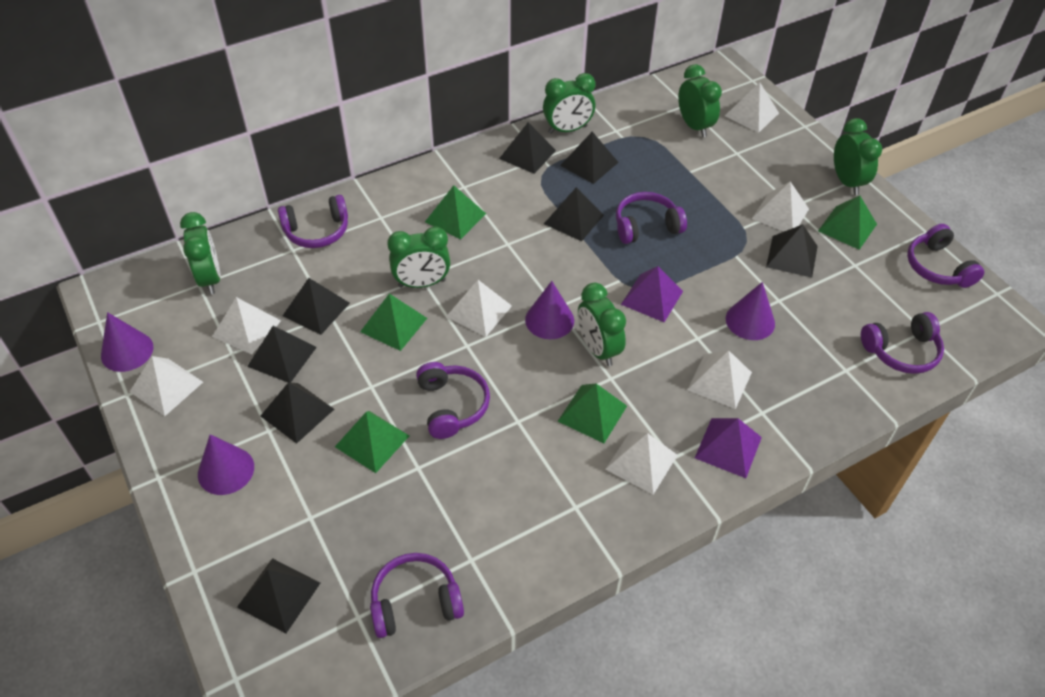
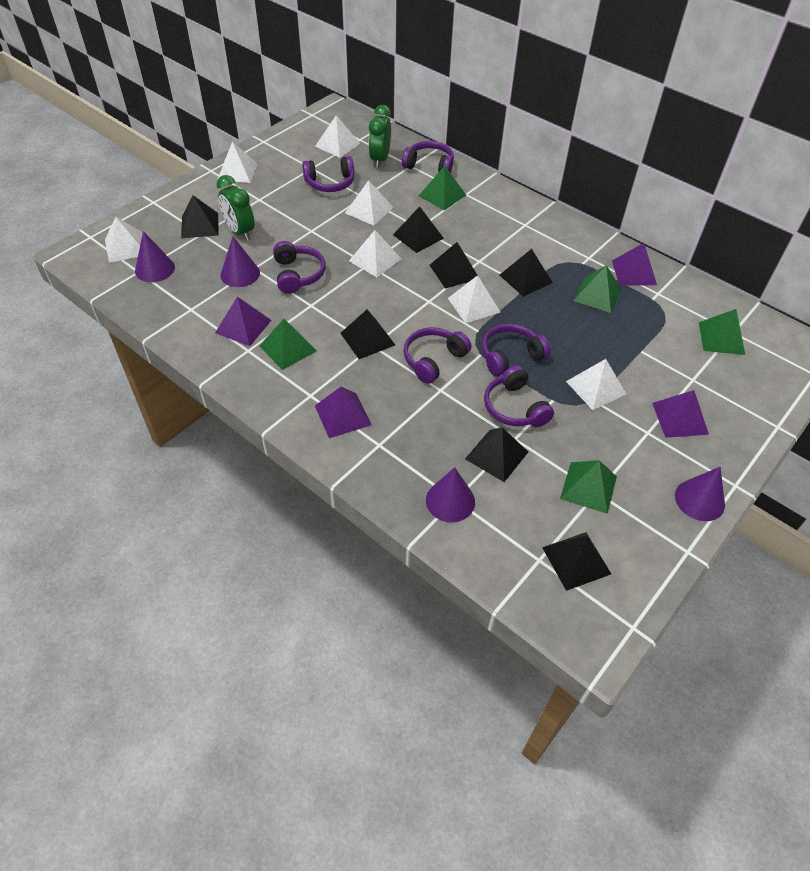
black pyramid: 8 -> 7
green clock: 6 -> 2
purple pyramid: 2 -> 4

